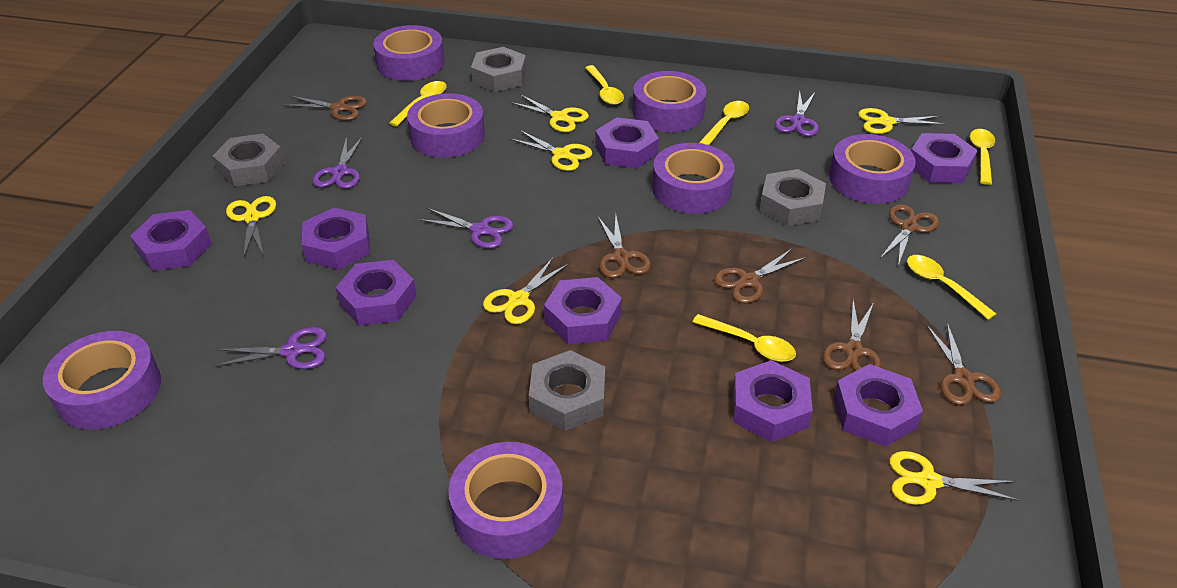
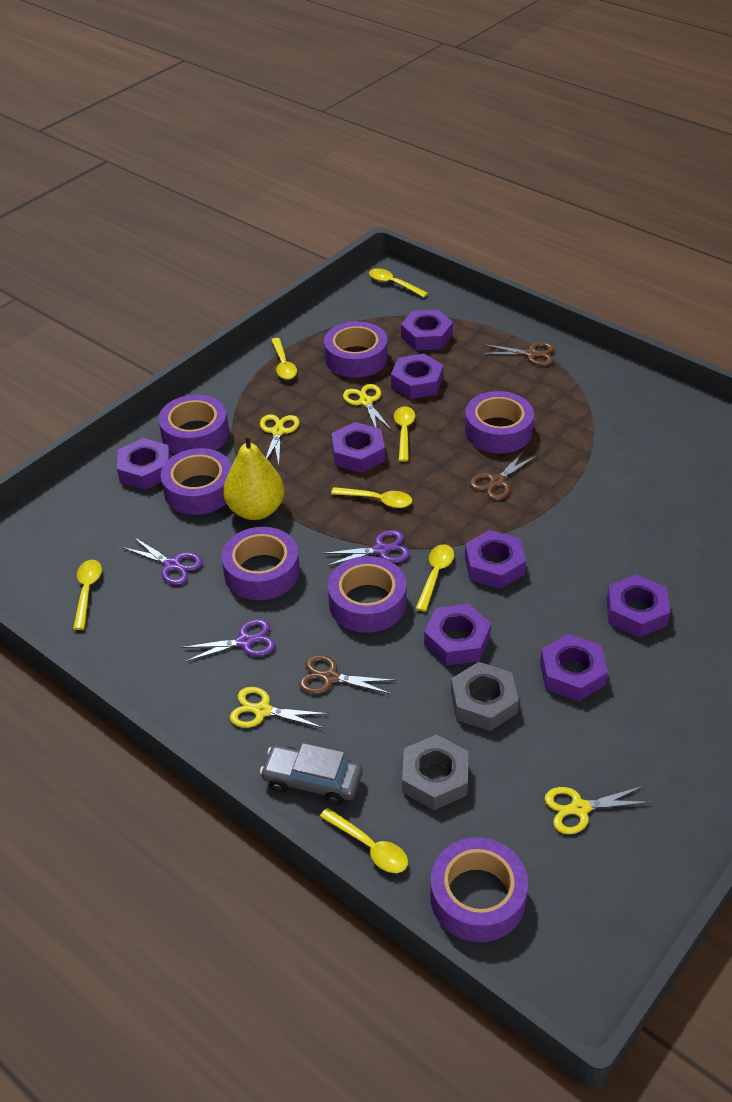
brown scissors: 6 -> 3
grey car: 0 -> 1
grey nut: 4 -> 2
purple scissors: 4 -> 3
yellow pear: 0 -> 1
yellow scissors: 6 -> 4
yellow spoon: 6 -> 7

